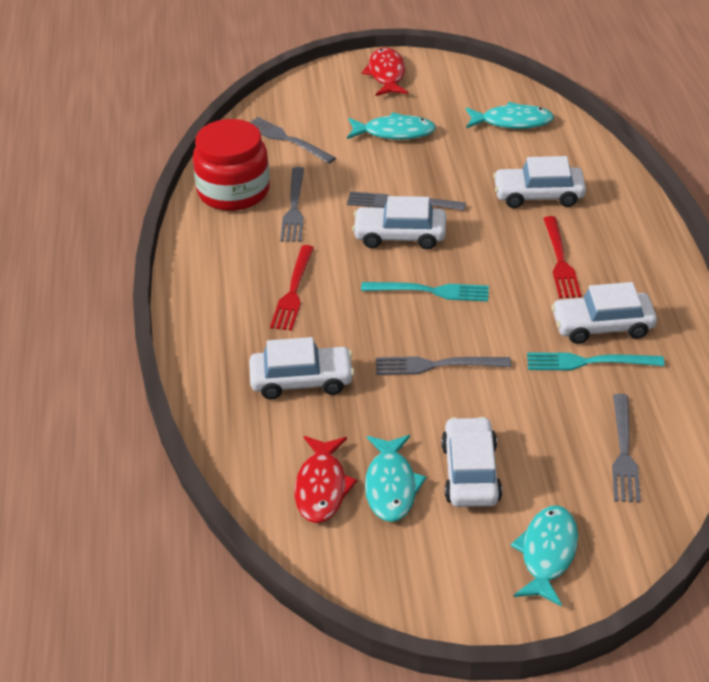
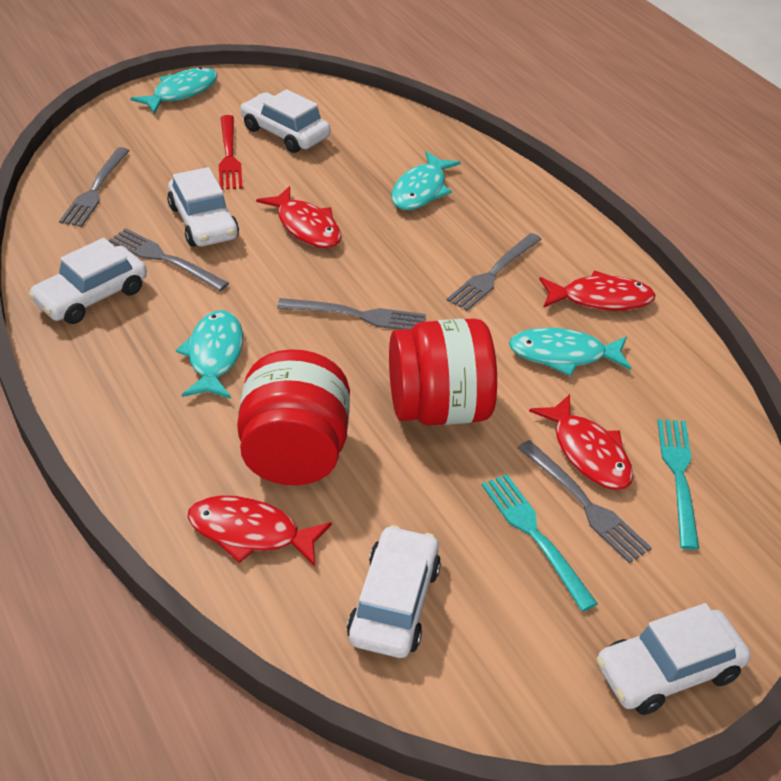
red fish: 2 -> 4
red fork: 2 -> 1
red jar: 1 -> 2

